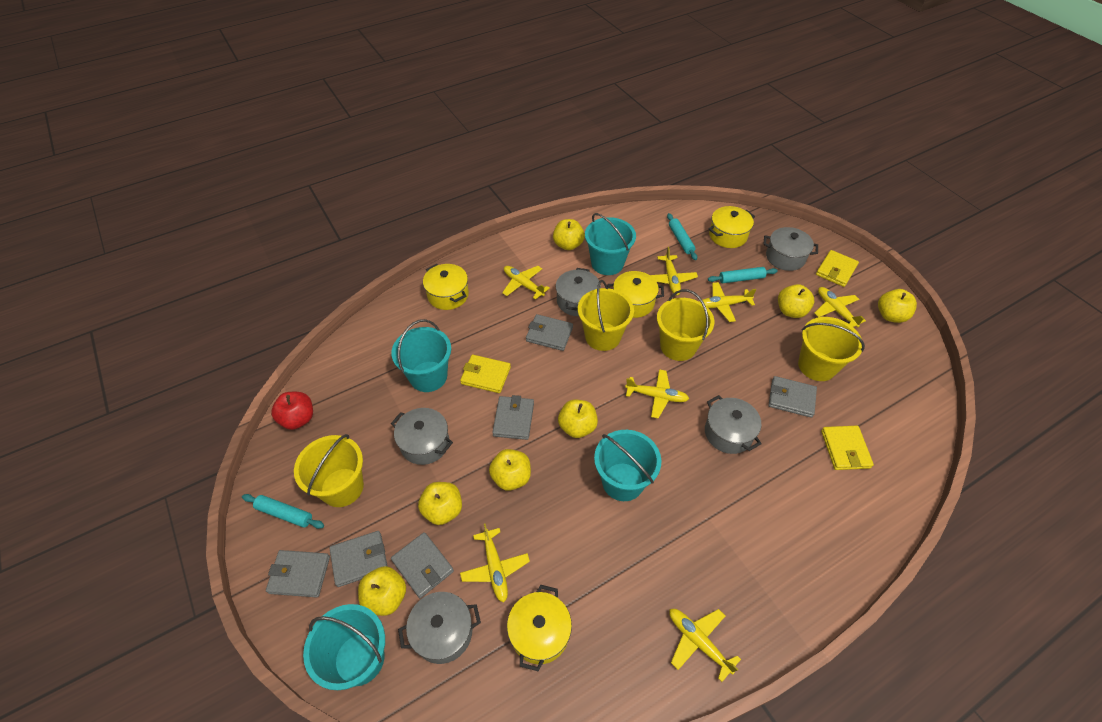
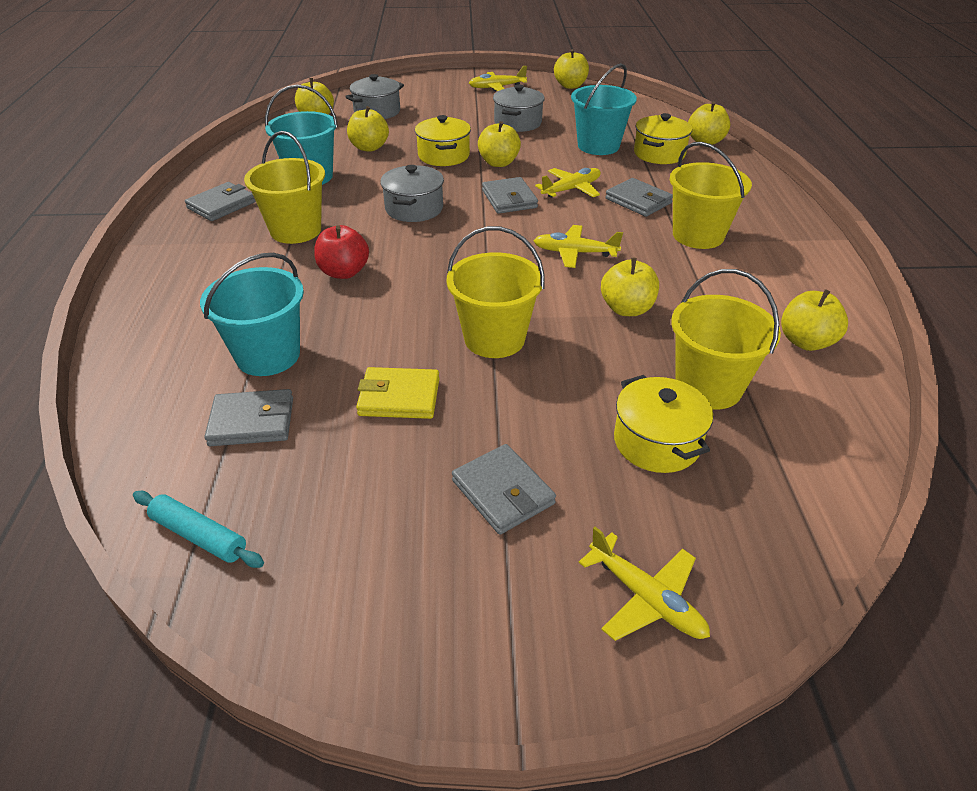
grey pot: 5 -> 3
grey wallet: 6 -> 5
turquoise bucket: 4 -> 3
turquoise rolling pin: 3 -> 1
yellow plane: 7 -> 4
yellow pot: 4 -> 3
yellow wallet: 3 -> 1

